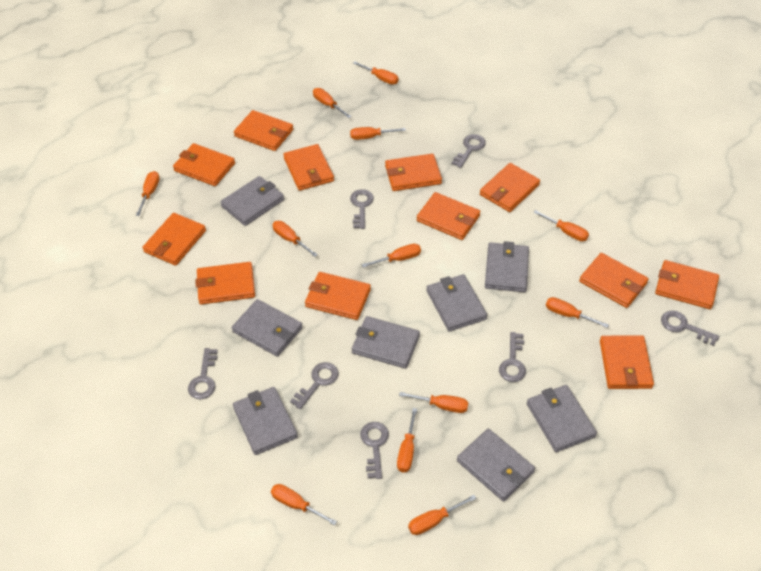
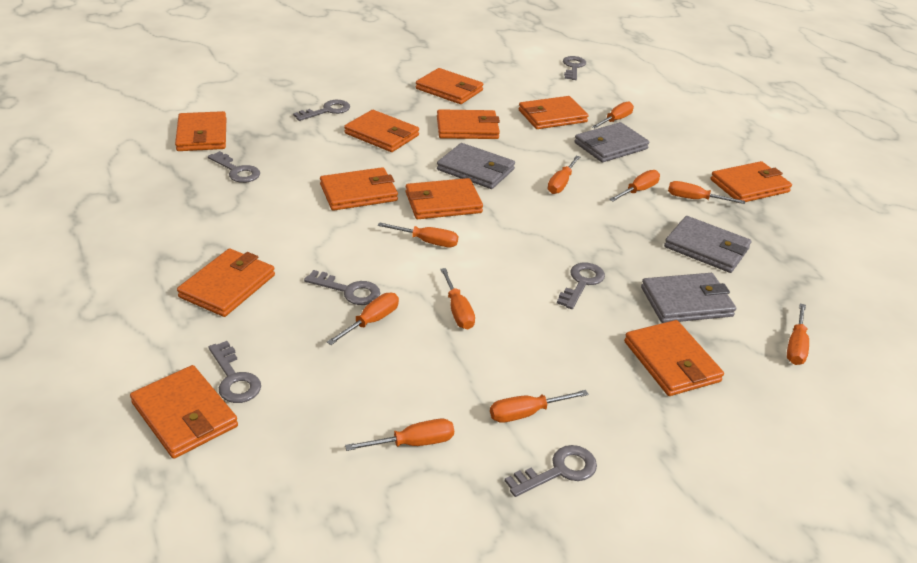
grey wallet: 8 -> 4
orange screwdriver: 12 -> 10
orange wallet: 12 -> 11

